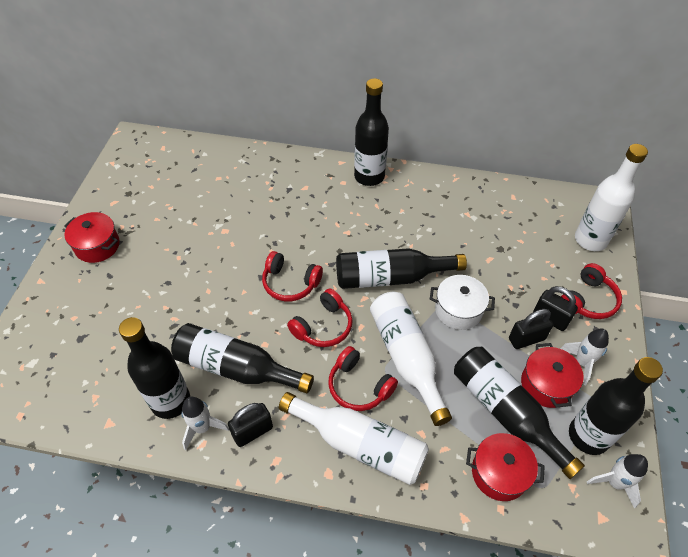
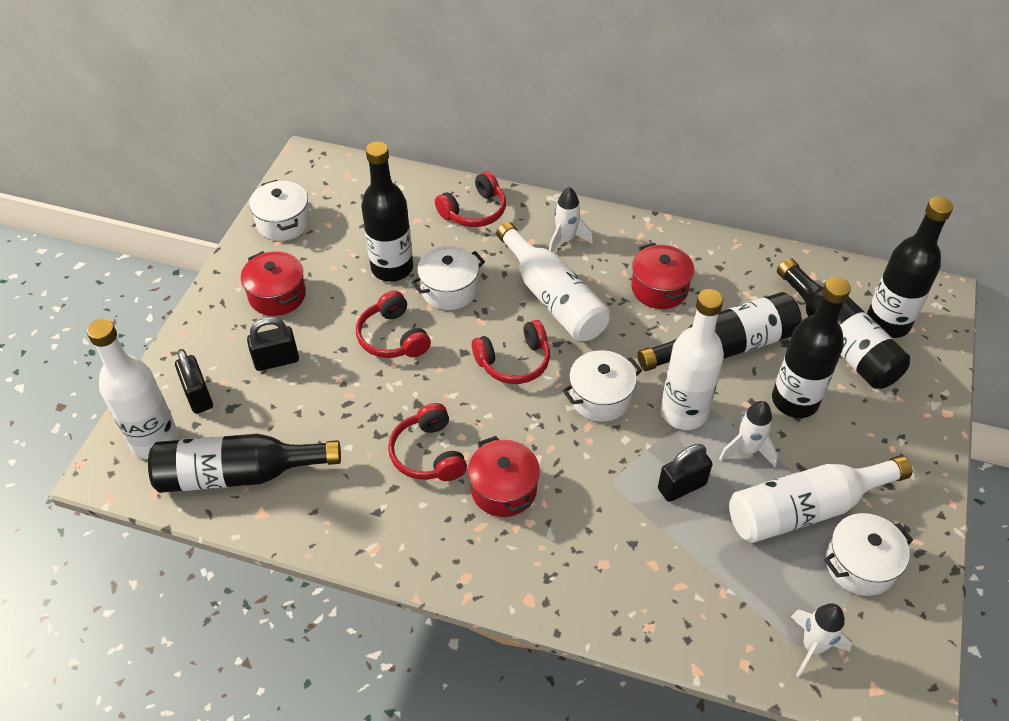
white bottle: 3 -> 4
white pot: 1 -> 4

